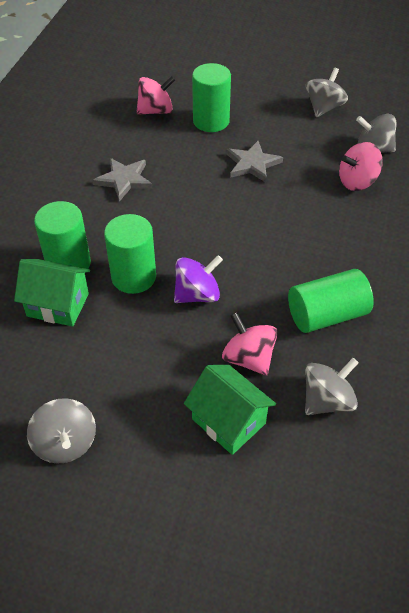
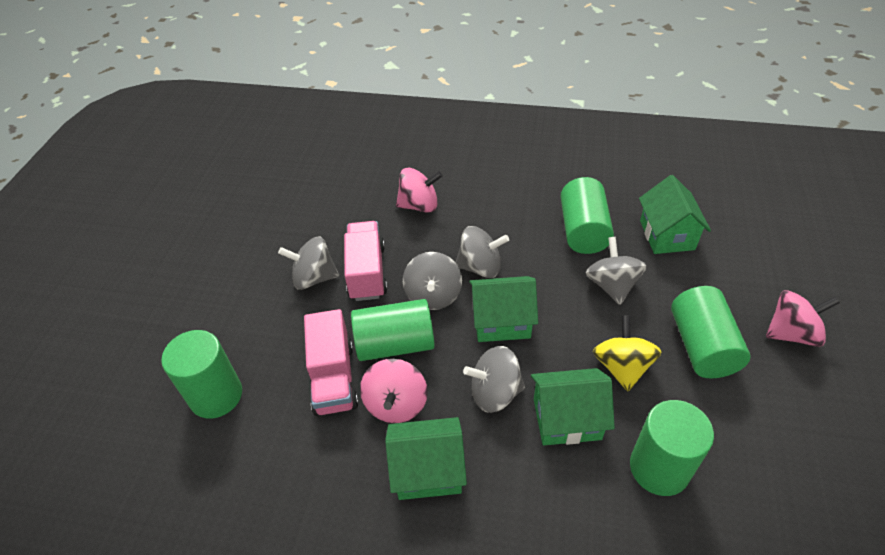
green cylinder: 4 -> 5
green house: 2 -> 4
grey spinning top: 4 -> 5
grey star: 2 -> 0
pink truck: 0 -> 2
purple spinning top: 1 -> 0
yellow spinning top: 0 -> 1

